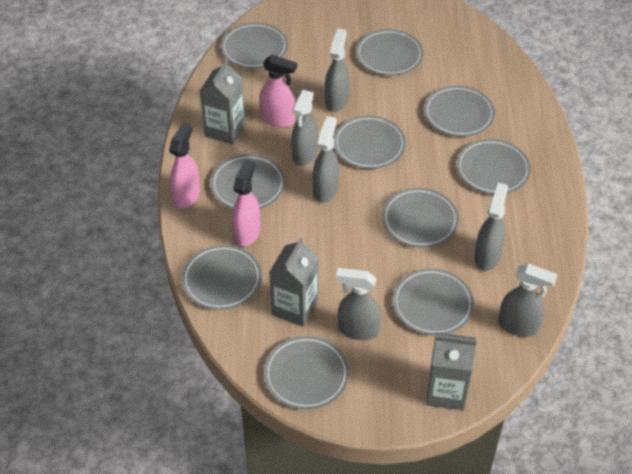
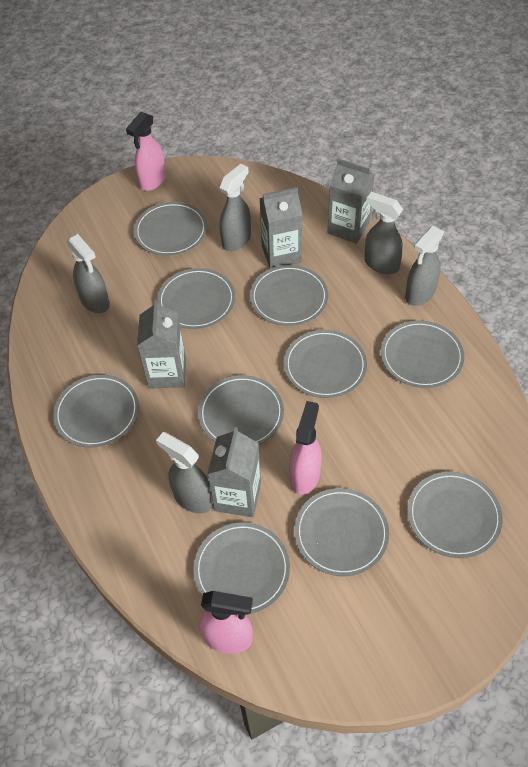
grey carton: 3 -> 4
grey spray bottle: 6 -> 5

